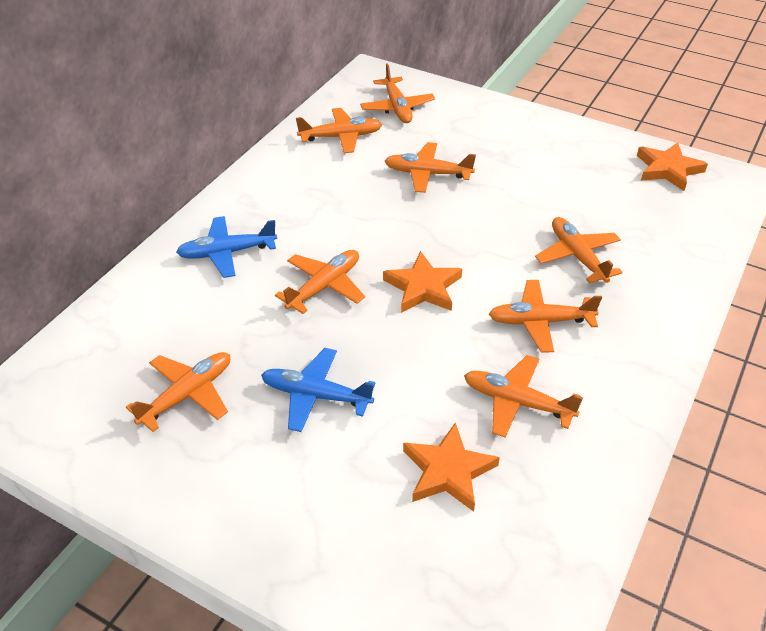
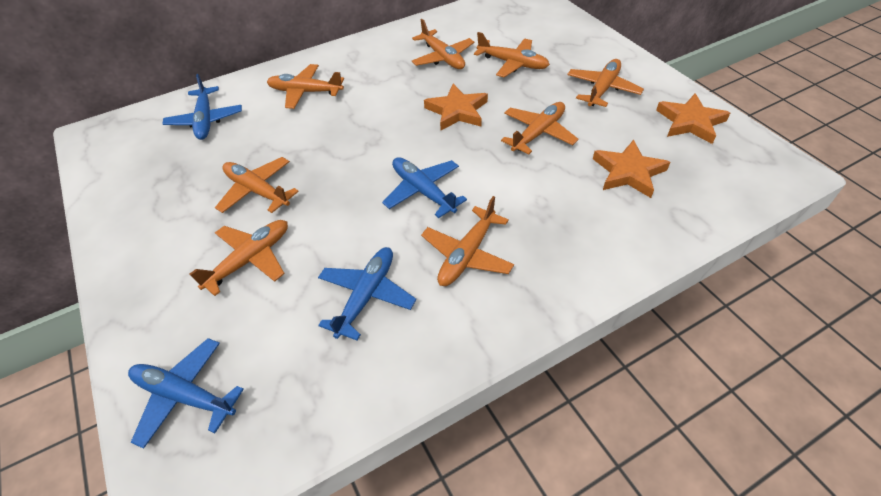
blue plane: 2 -> 4

